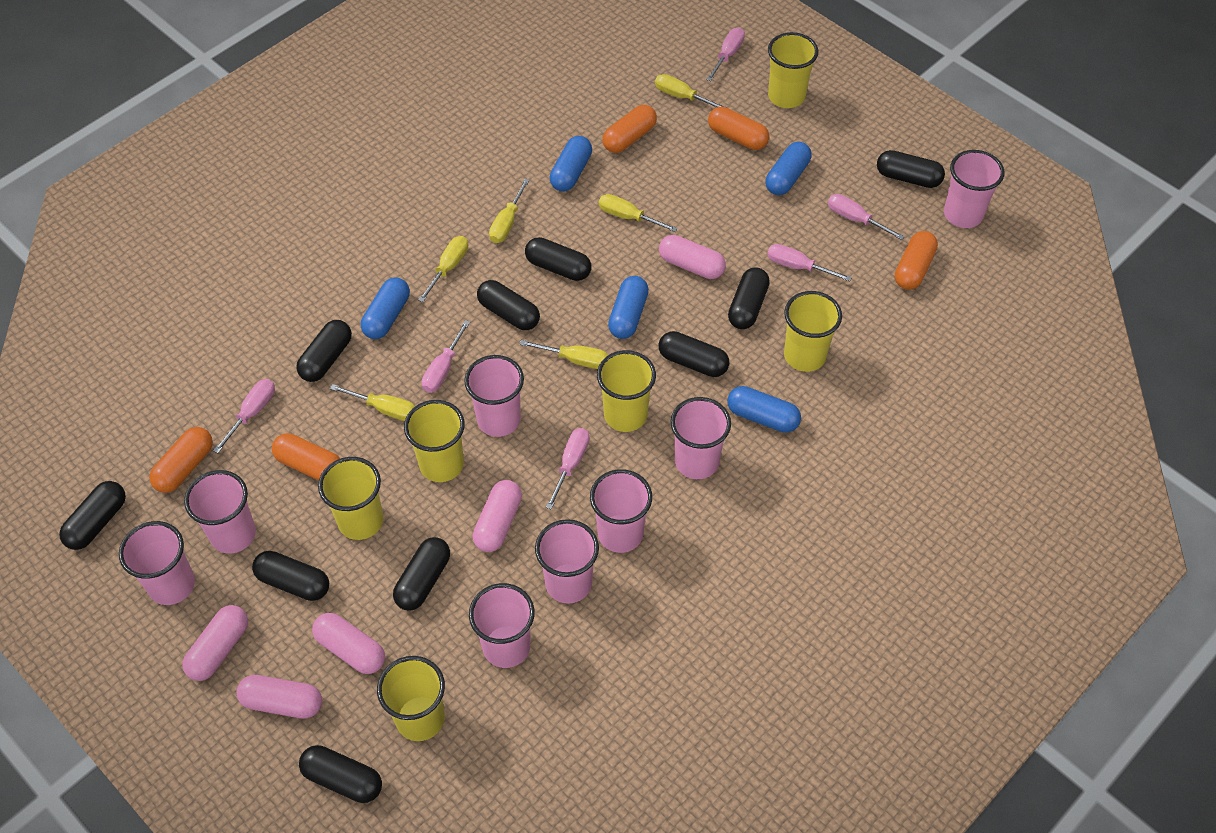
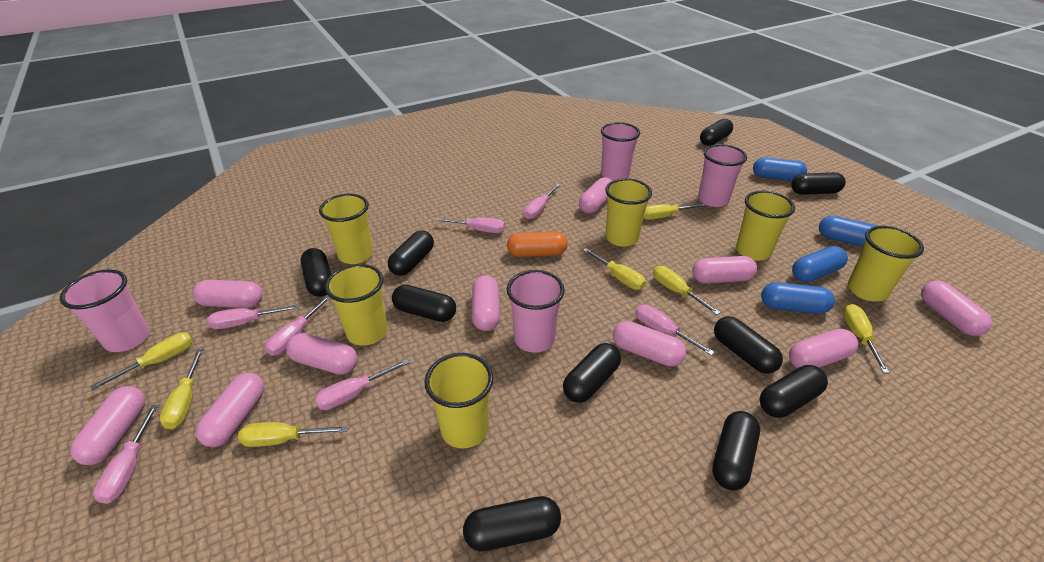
blue capsule: 5 -> 4
orange capsule: 5 -> 1
pink capsule: 5 -> 10
pink cup: 8 -> 4
pink screwdriver: 6 -> 7
yellow screwdriver: 6 -> 7

